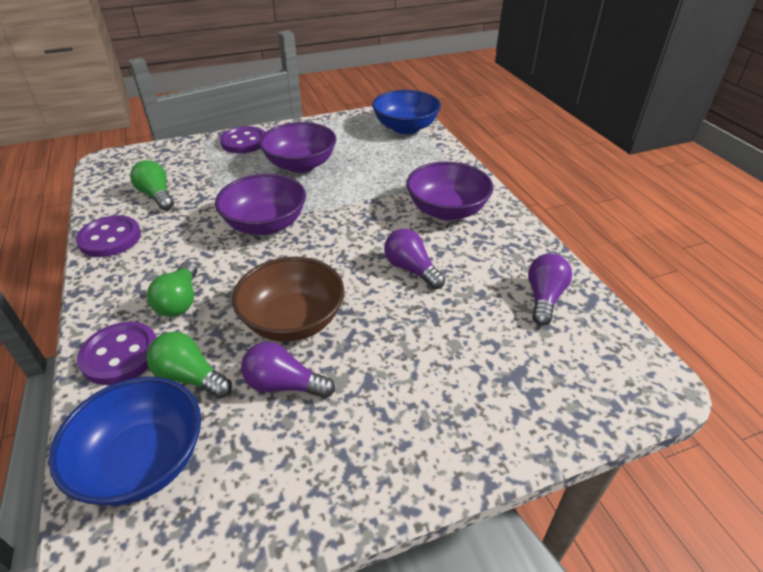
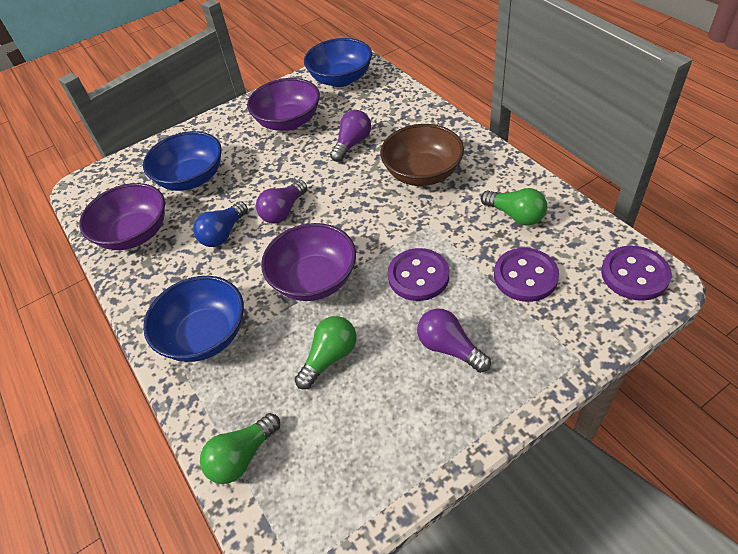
blue bowl: 2 -> 3
blue light bulb: 0 -> 1

